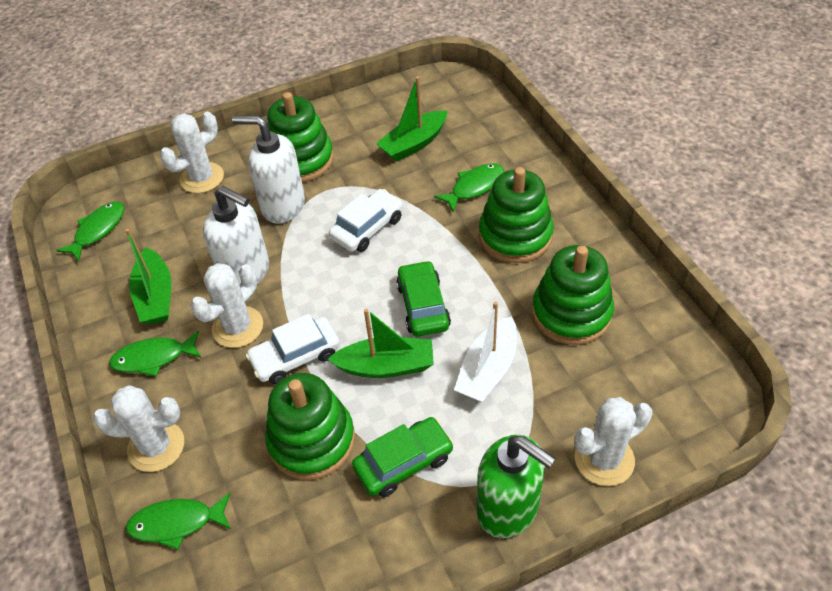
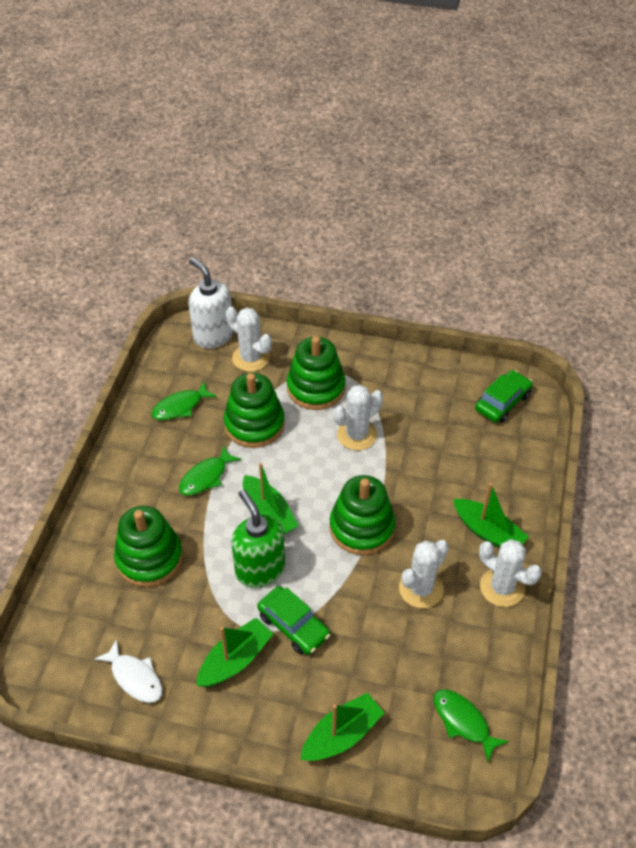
green boat: 3 -> 4
green fish: 4 -> 3
white boat: 1 -> 0
white car: 2 -> 0
white fish: 0 -> 1
white soap dispenser: 2 -> 1

